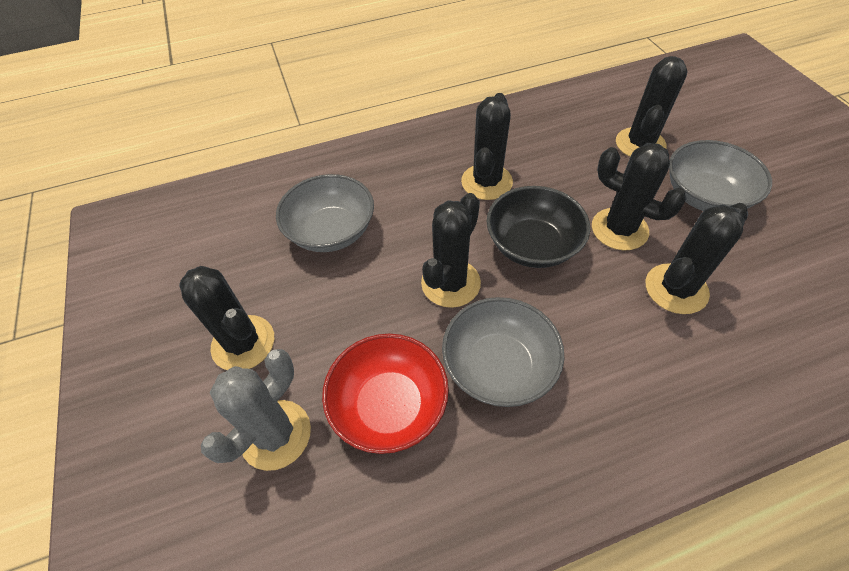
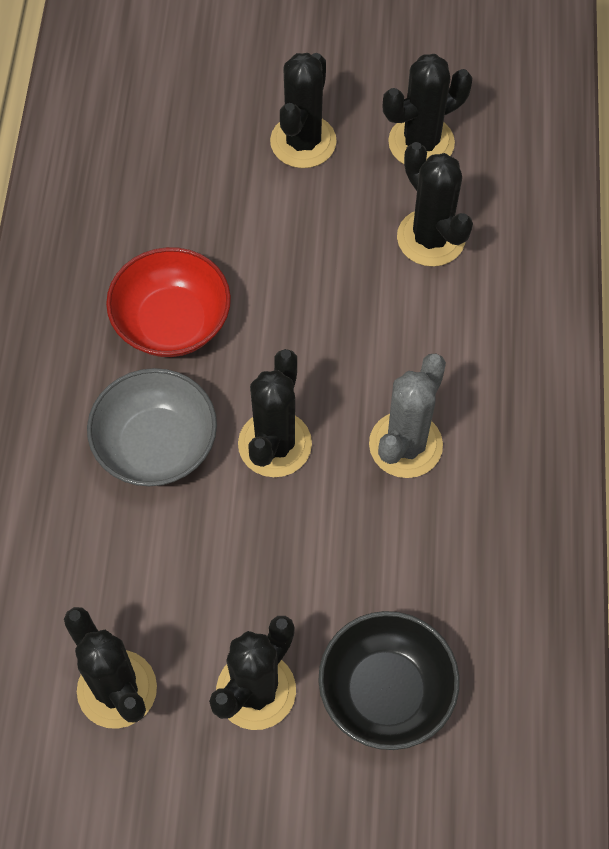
grey bowl: 3 -> 1

